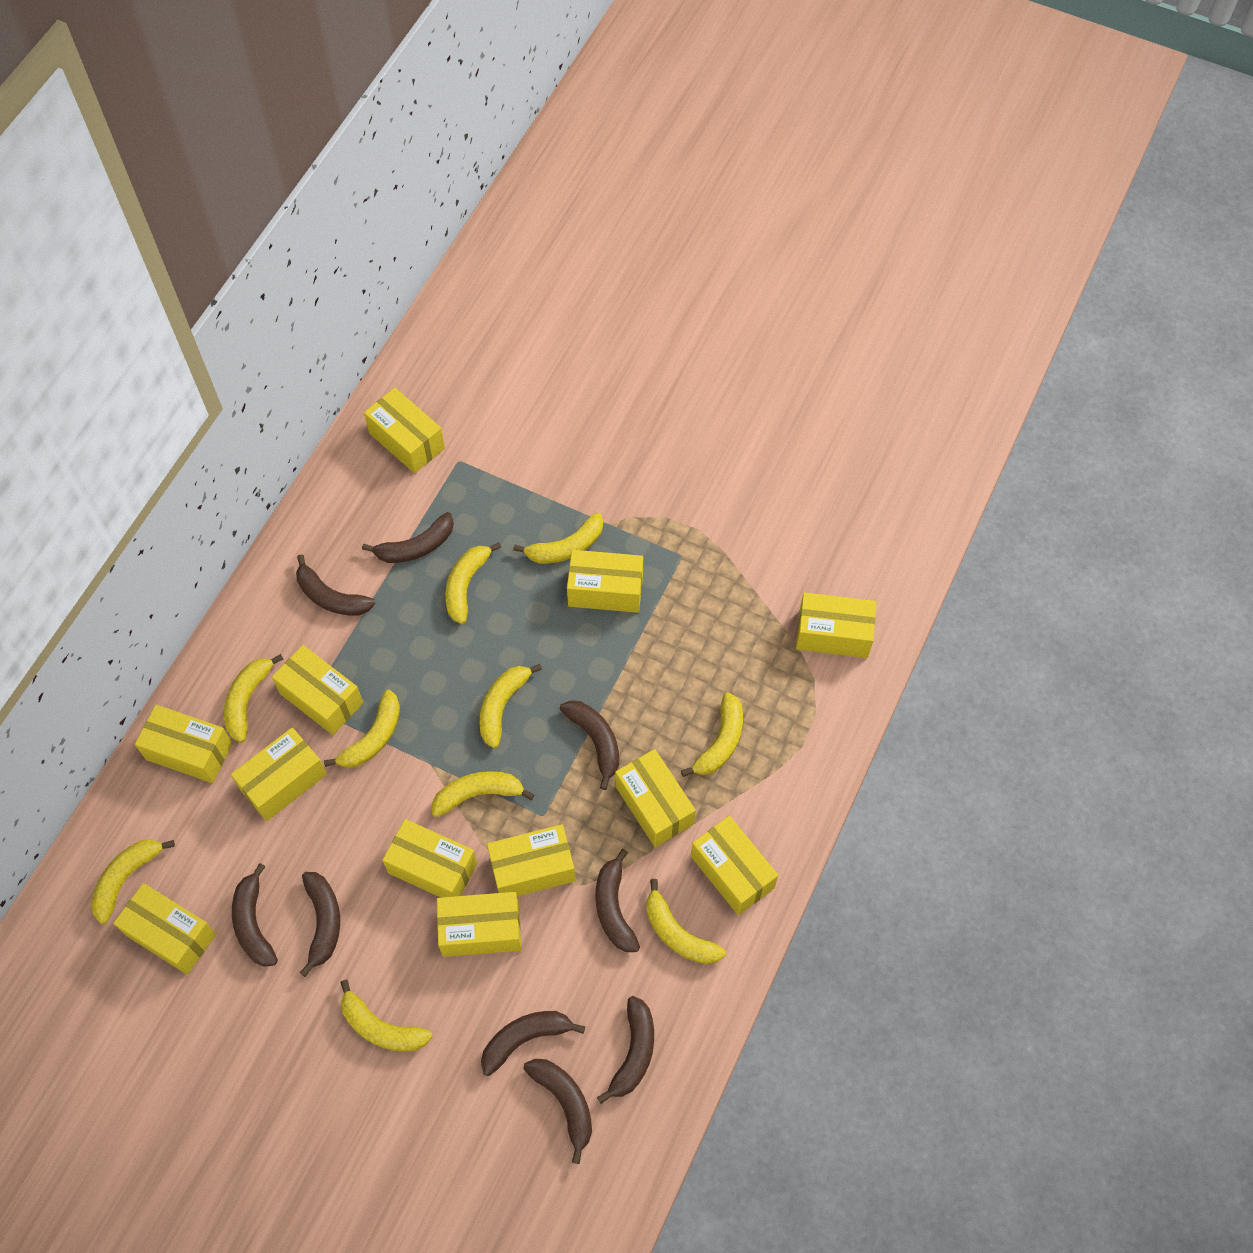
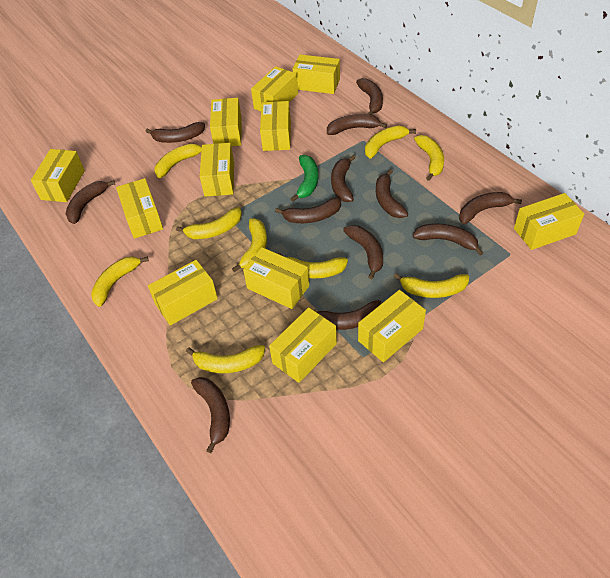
brown banana: 9 -> 12
green banana: 0 -> 1
yellow banana: 10 -> 9

